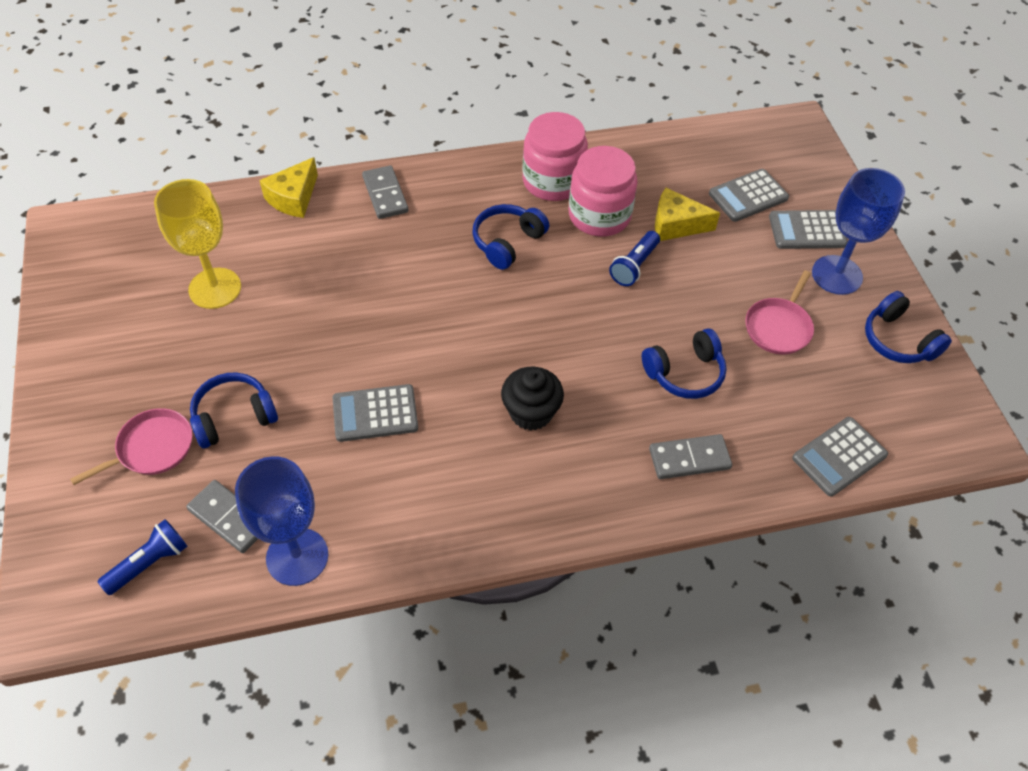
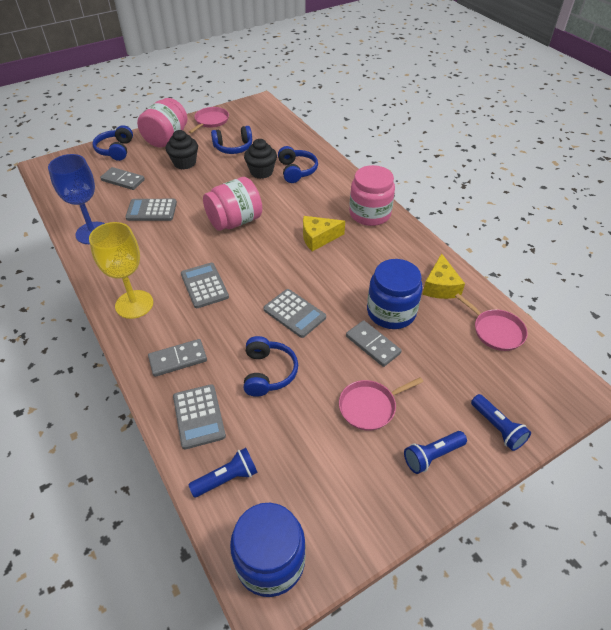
black cupcake: 1 -> 2
blue flashlight: 2 -> 3
blue goblet: 2 -> 1
blue jar: 0 -> 2
pink jar: 2 -> 3
pink pan: 2 -> 3

